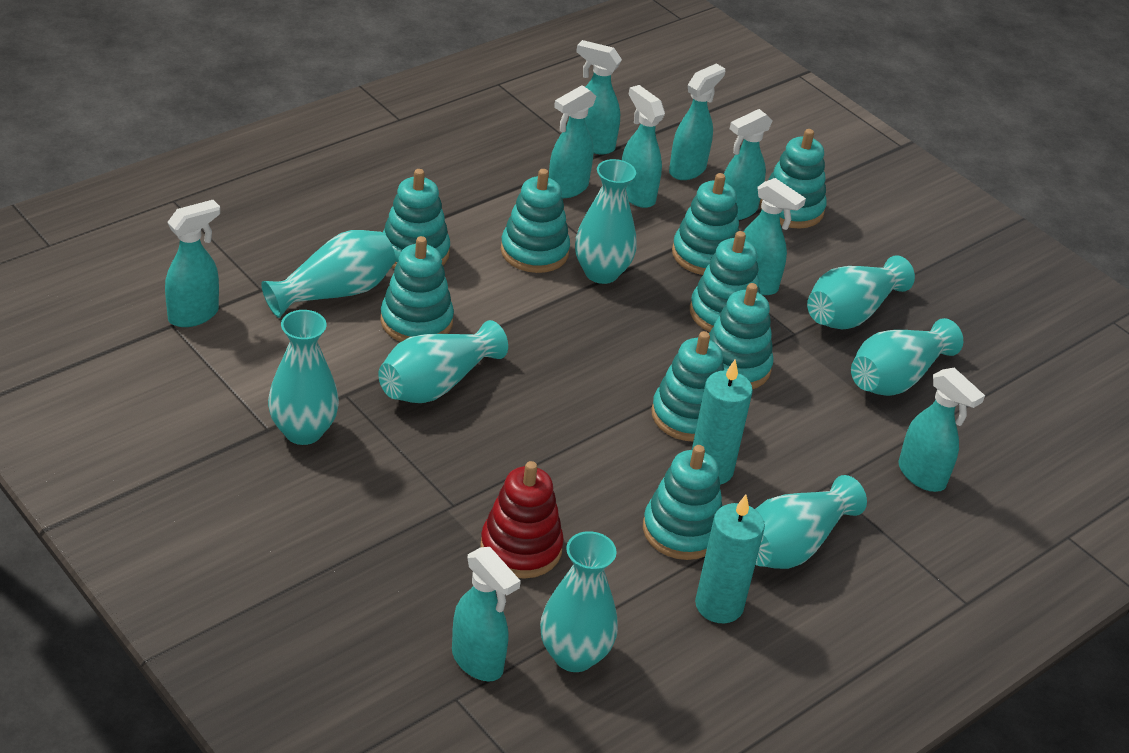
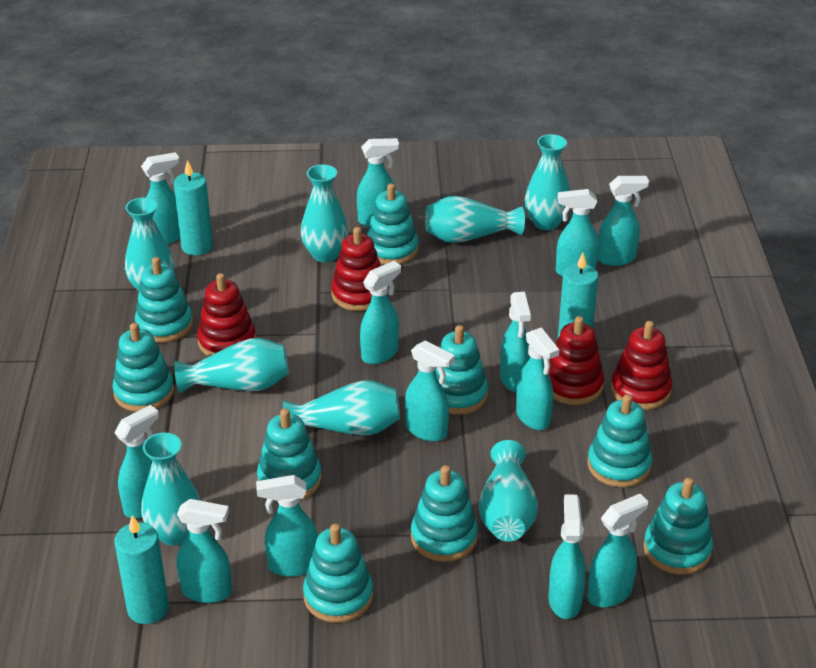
red stacking toy: 1 -> 4
turquoise candle: 2 -> 3
turquoise spray bottle: 9 -> 13

